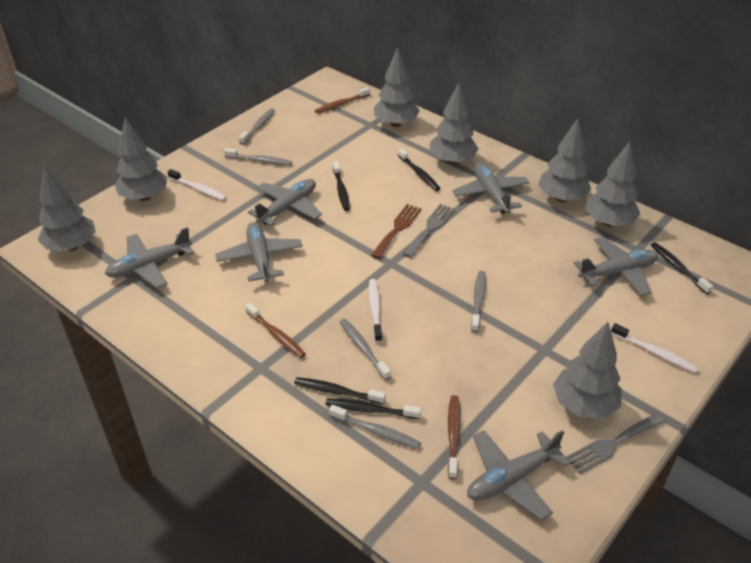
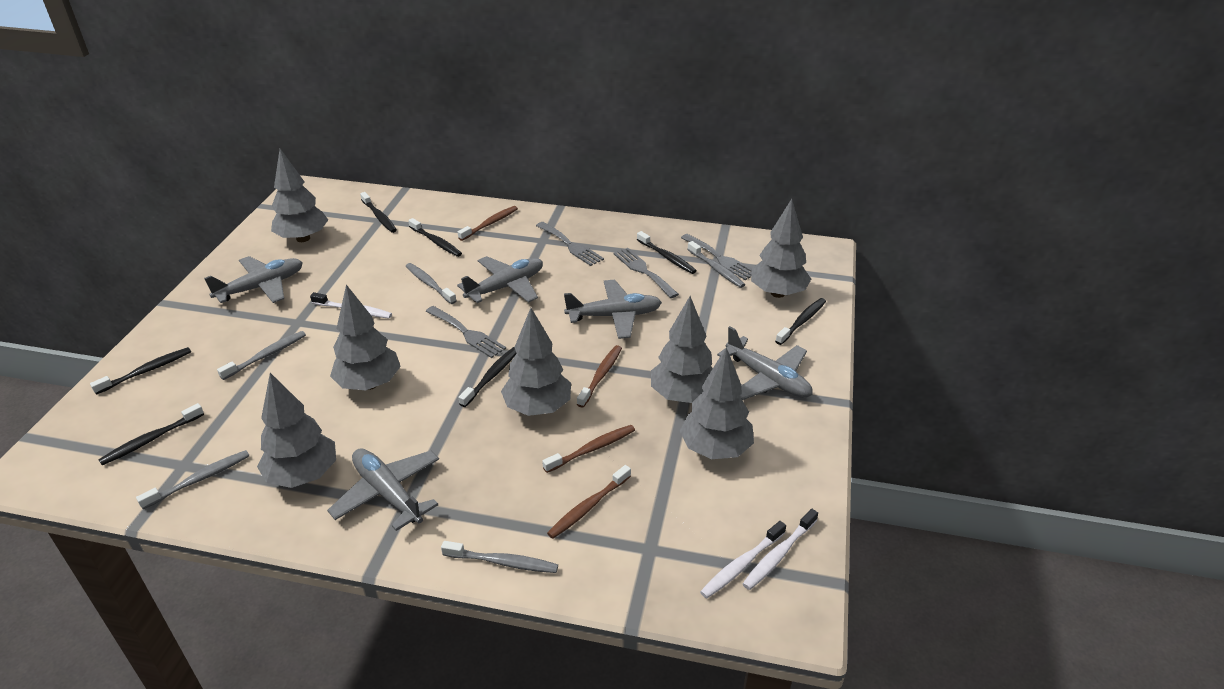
black toothbrush: 5 -> 7
brown fork: 1 -> 0
brown toothbrush: 3 -> 4
grey fork: 2 -> 4
grey plane: 6 -> 5

